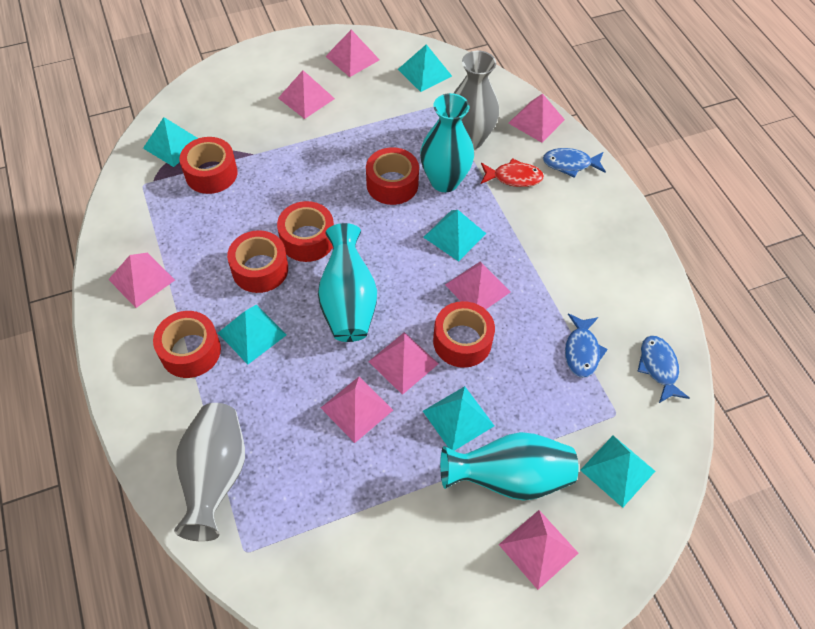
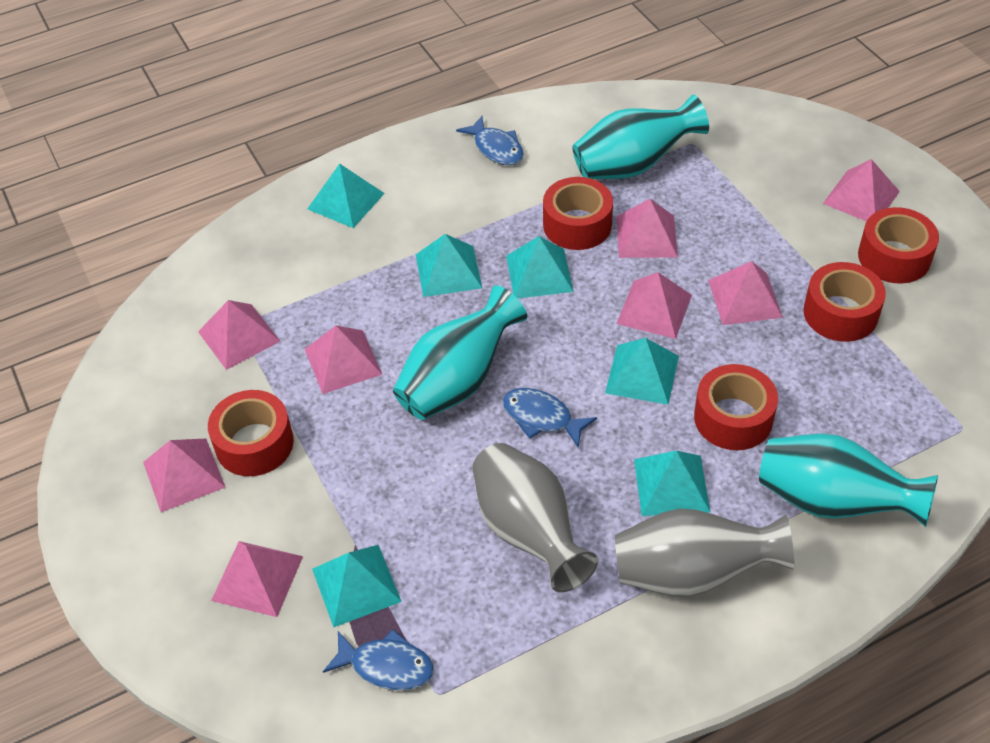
red fish: 1 -> 0
red tape: 6 -> 5

